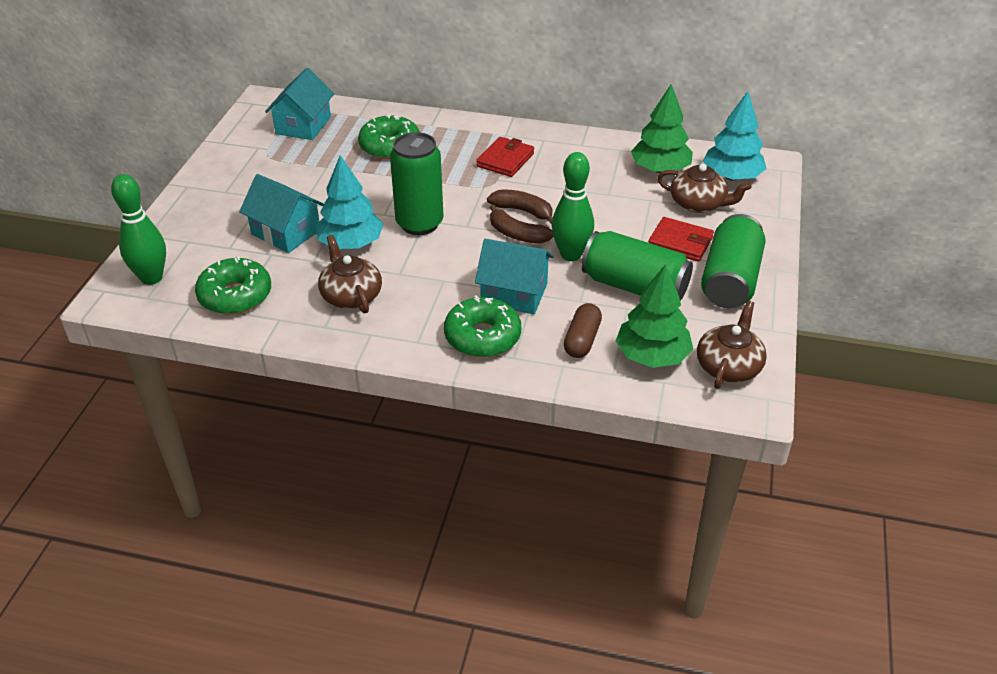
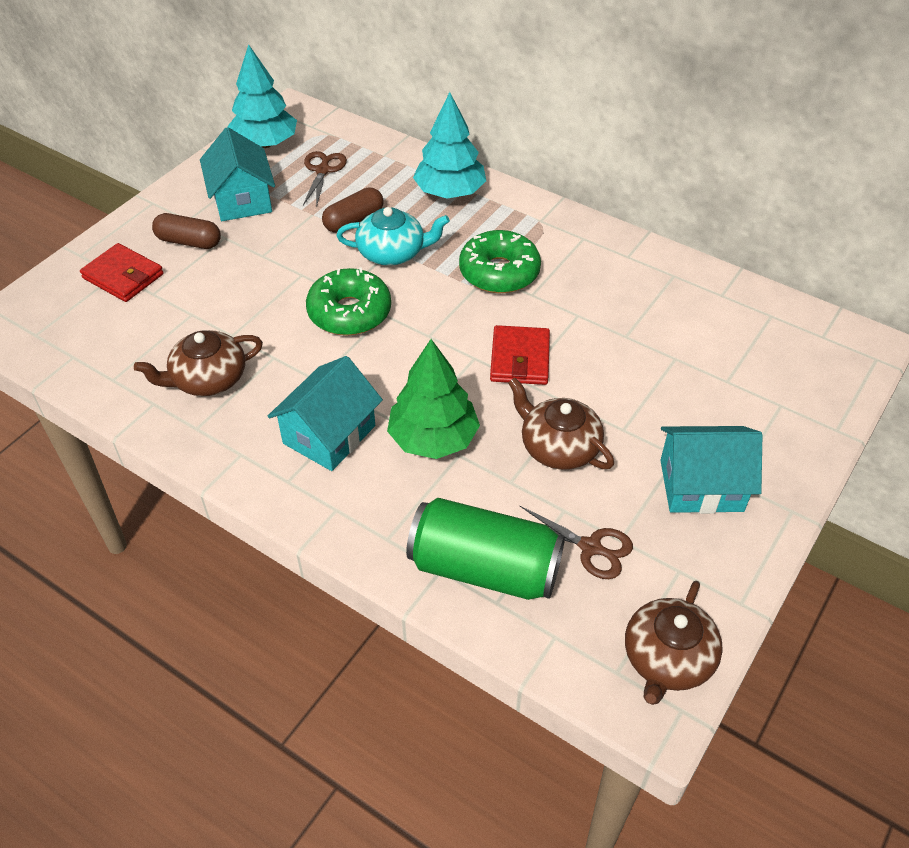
brown banana: 2 -> 0
brown capsule: 1 -> 2
brown scissors: 0 -> 2
green bowling pin: 2 -> 0
green can: 3 -> 1
green donut: 3 -> 2
green tree: 2 -> 1
turquoise teapot: 0 -> 1

